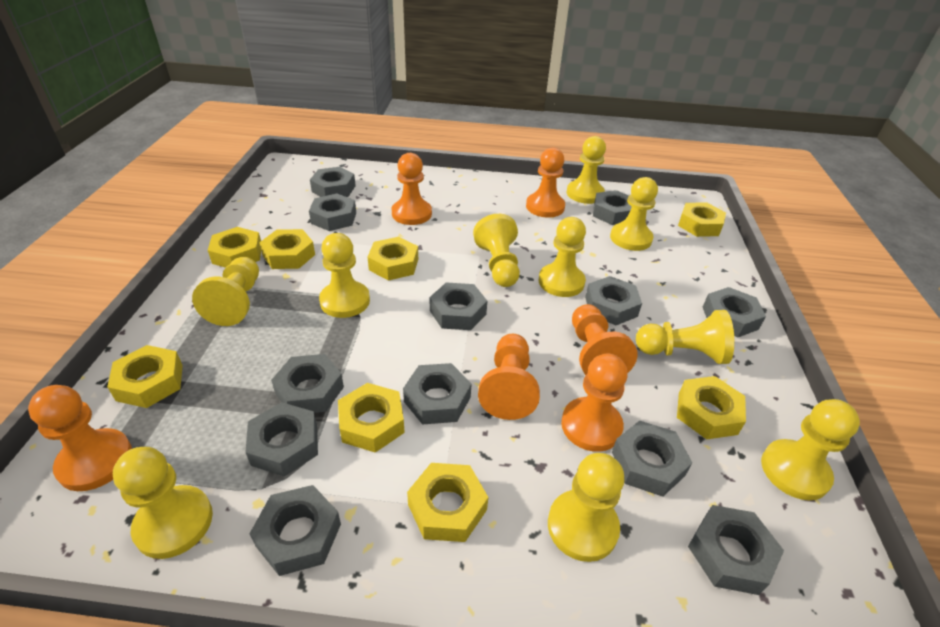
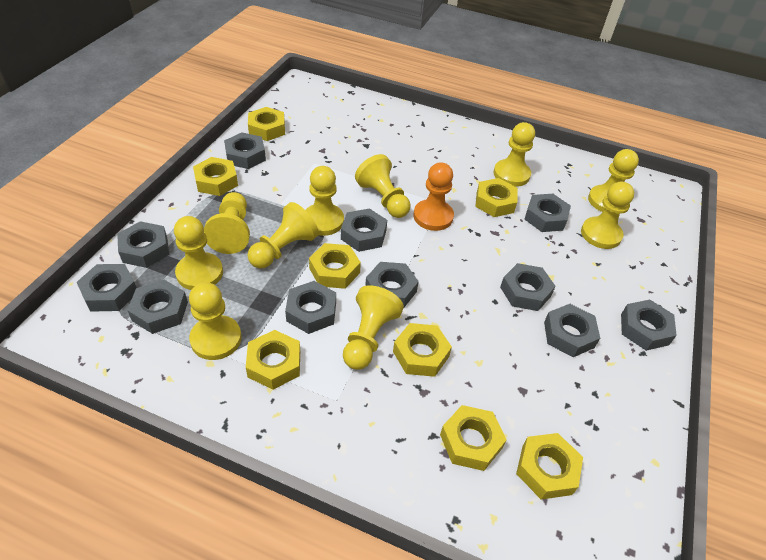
grey nut: 12 -> 11
orange pawn: 6 -> 1

